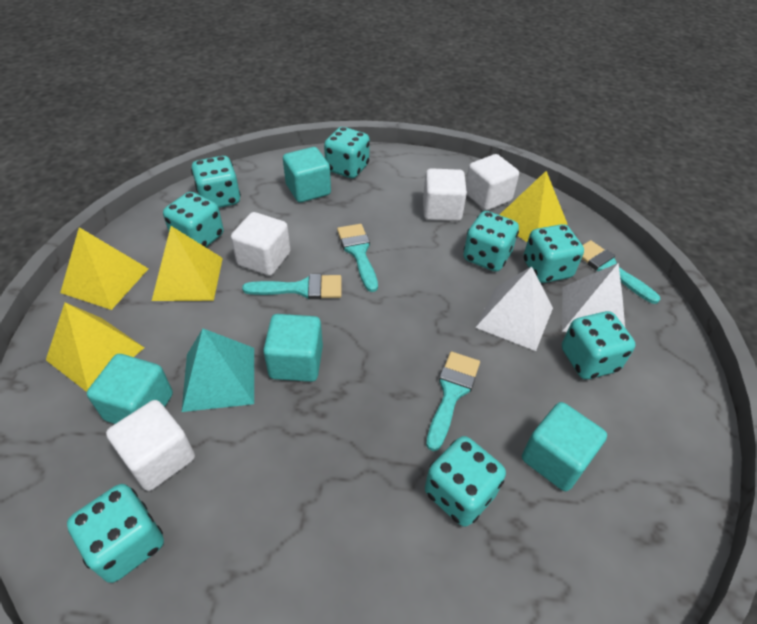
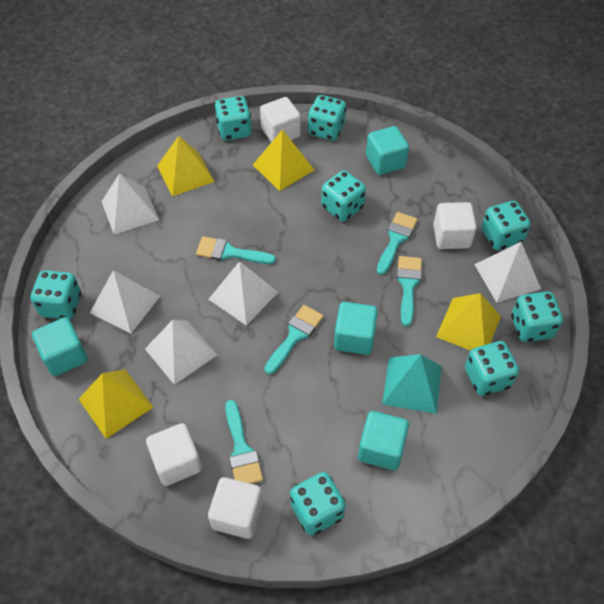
turquoise brush: 4 -> 5
white pyramid: 2 -> 5

